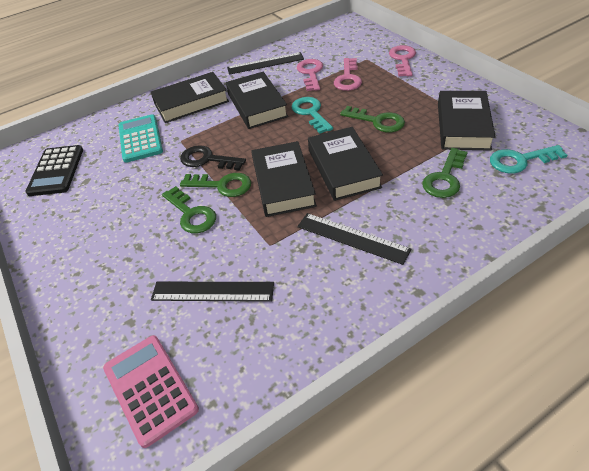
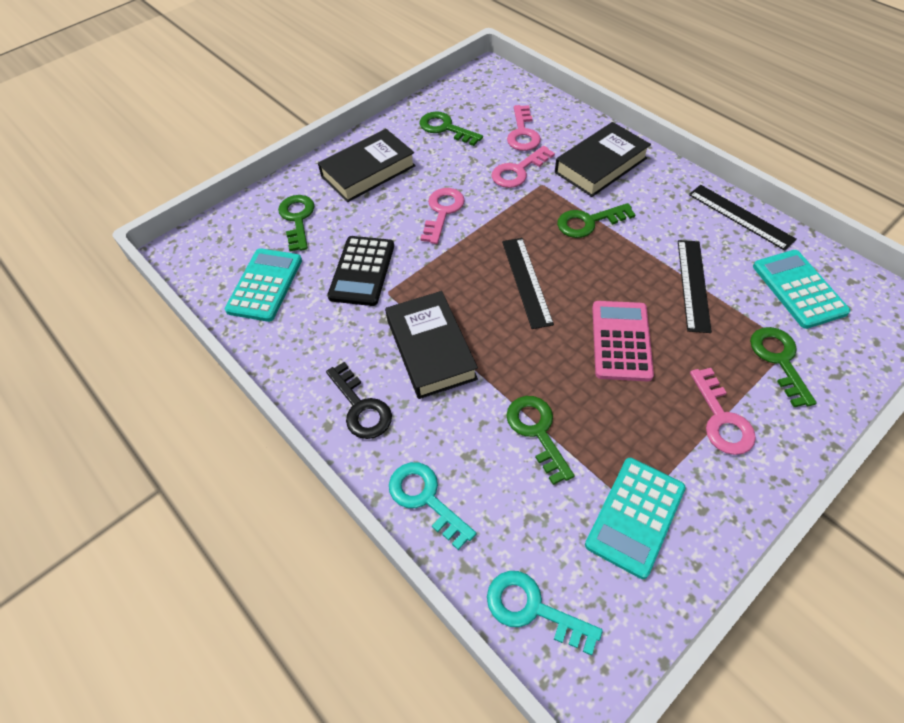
black book: 5 -> 3
green key: 4 -> 5
pink key: 3 -> 4
turquoise calculator: 1 -> 3

